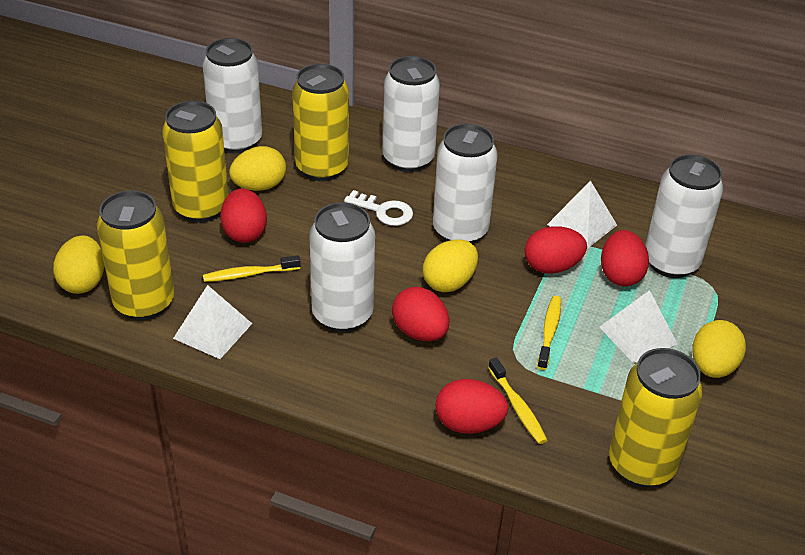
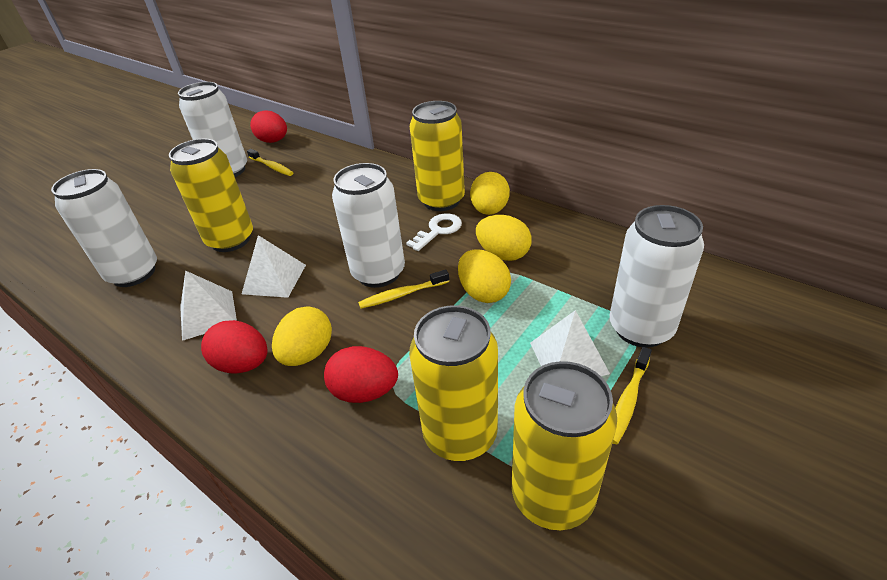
red egg: 5 -> 3
white can: 5 -> 4

